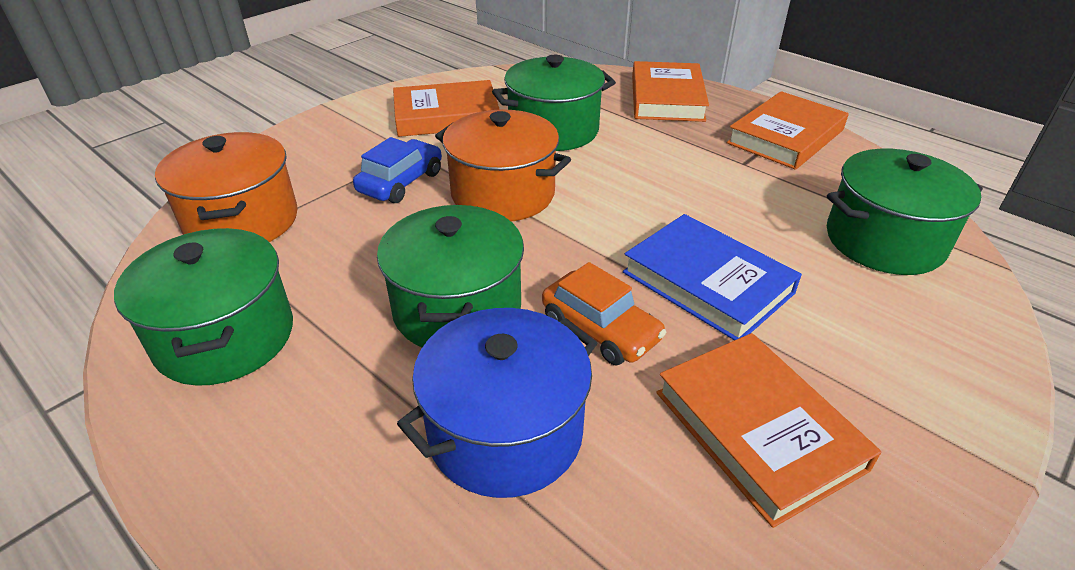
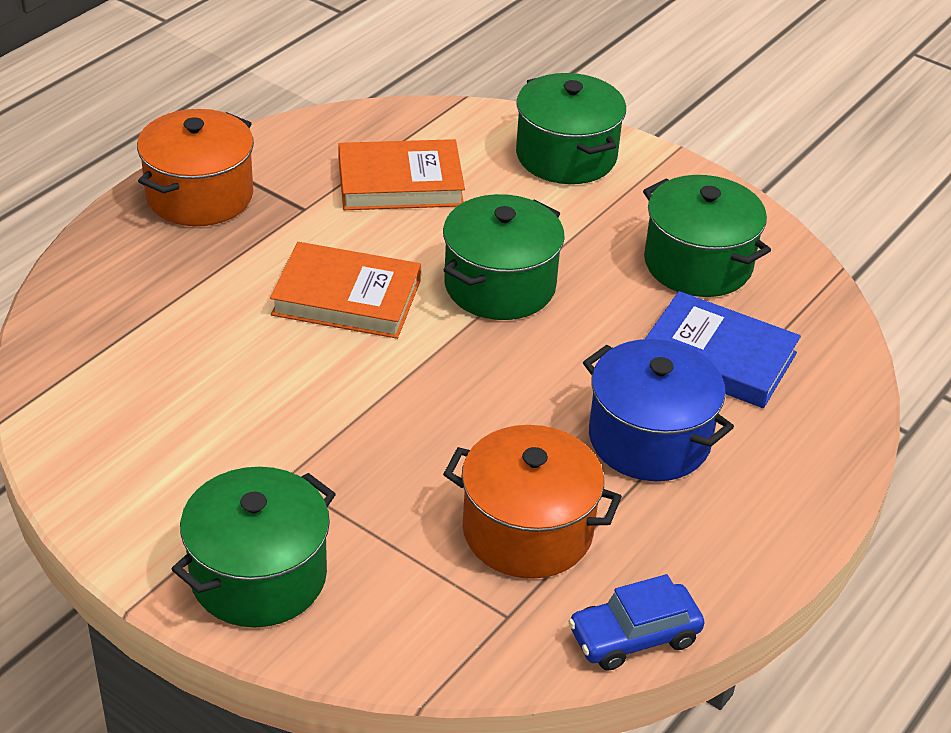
orange book: 4 -> 2
orange car: 1 -> 0

